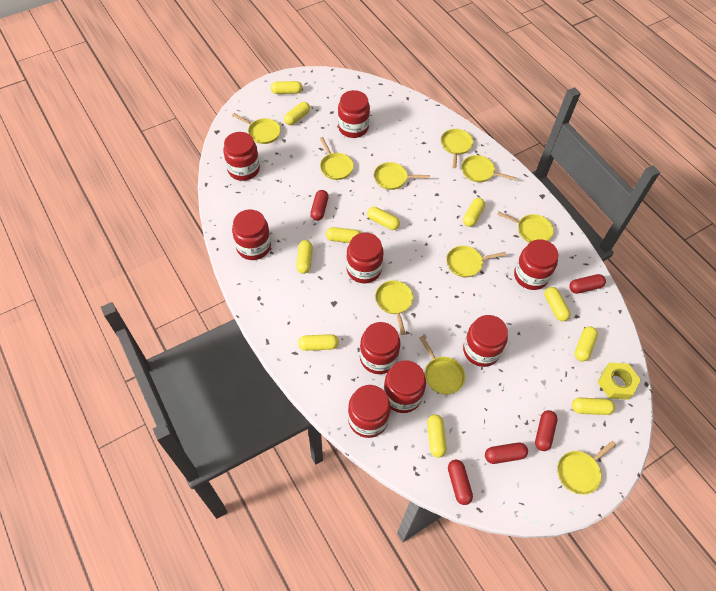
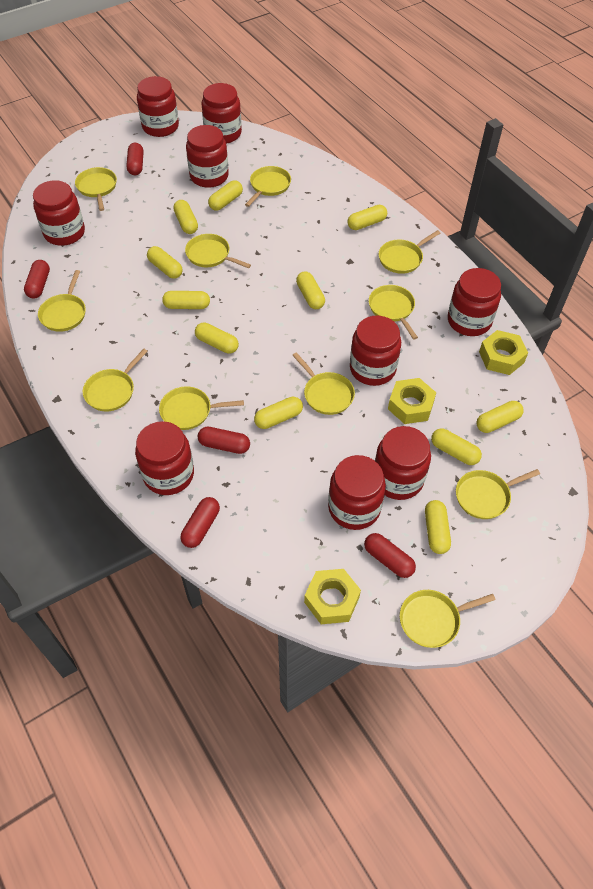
yellow nut: 1 -> 3
yellow pan: 10 -> 11

